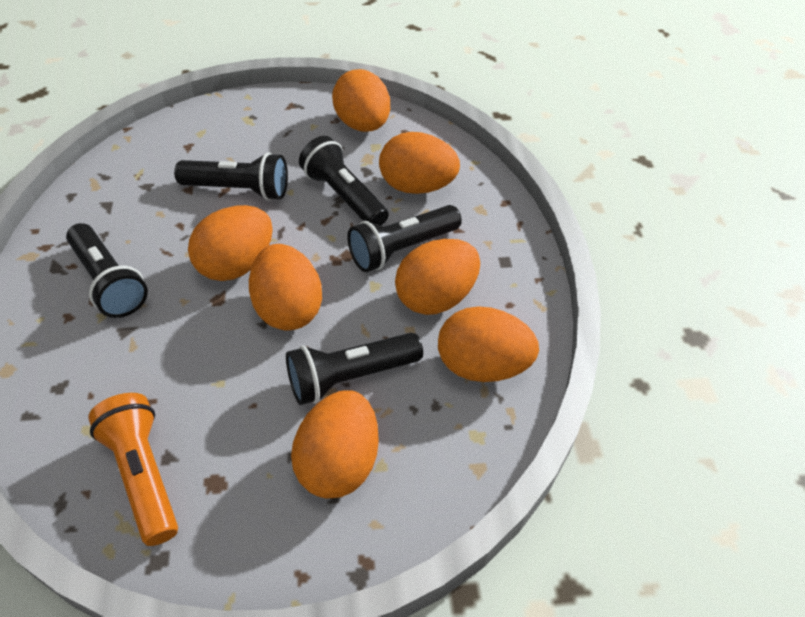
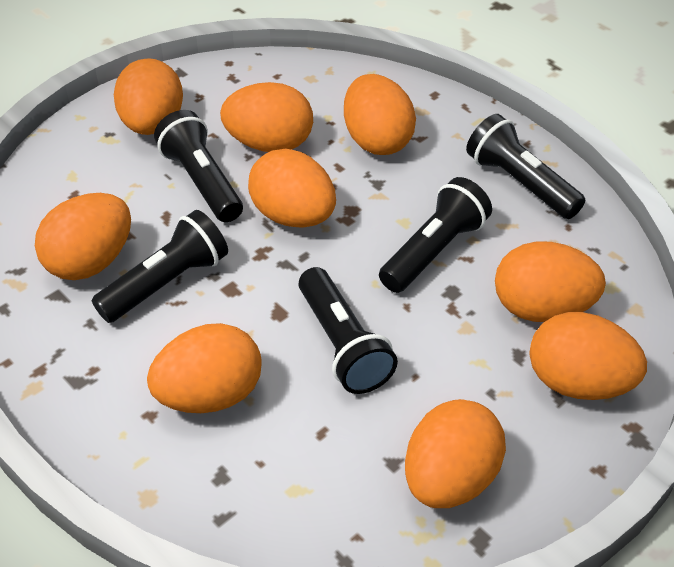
orange egg: 7 -> 9
orange flashlight: 1 -> 0

